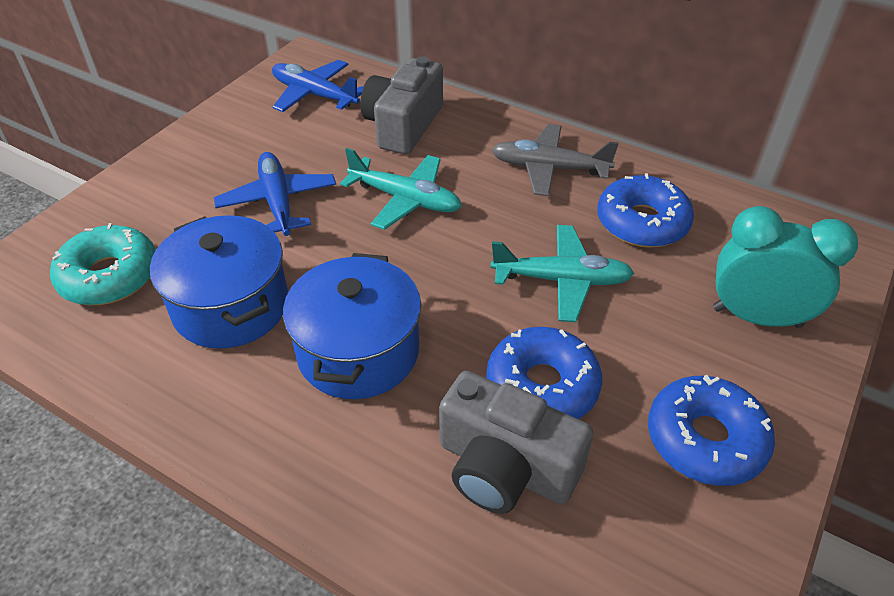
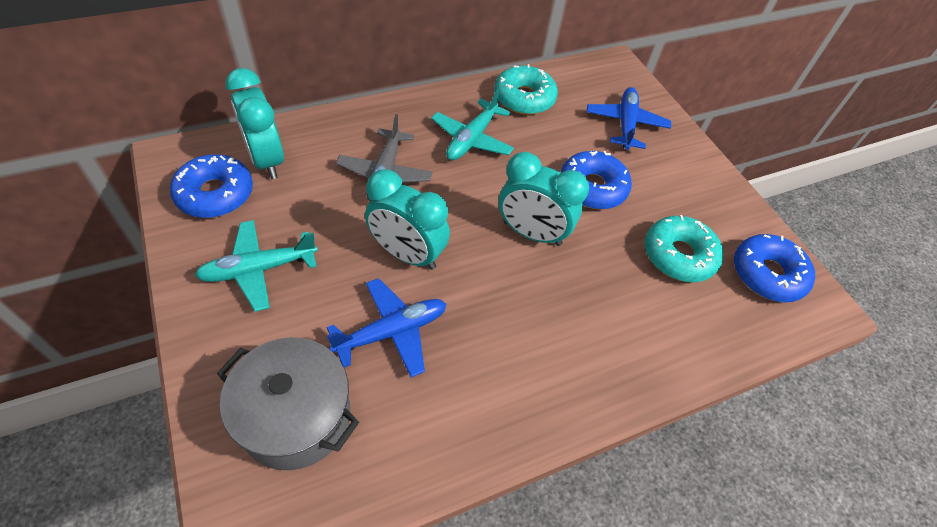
blue pot: 2 -> 0
grey camera: 2 -> 0
grey pot: 0 -> 1
turquoise clock: 1 -> 3
turquoise donut: 1 -> 2

